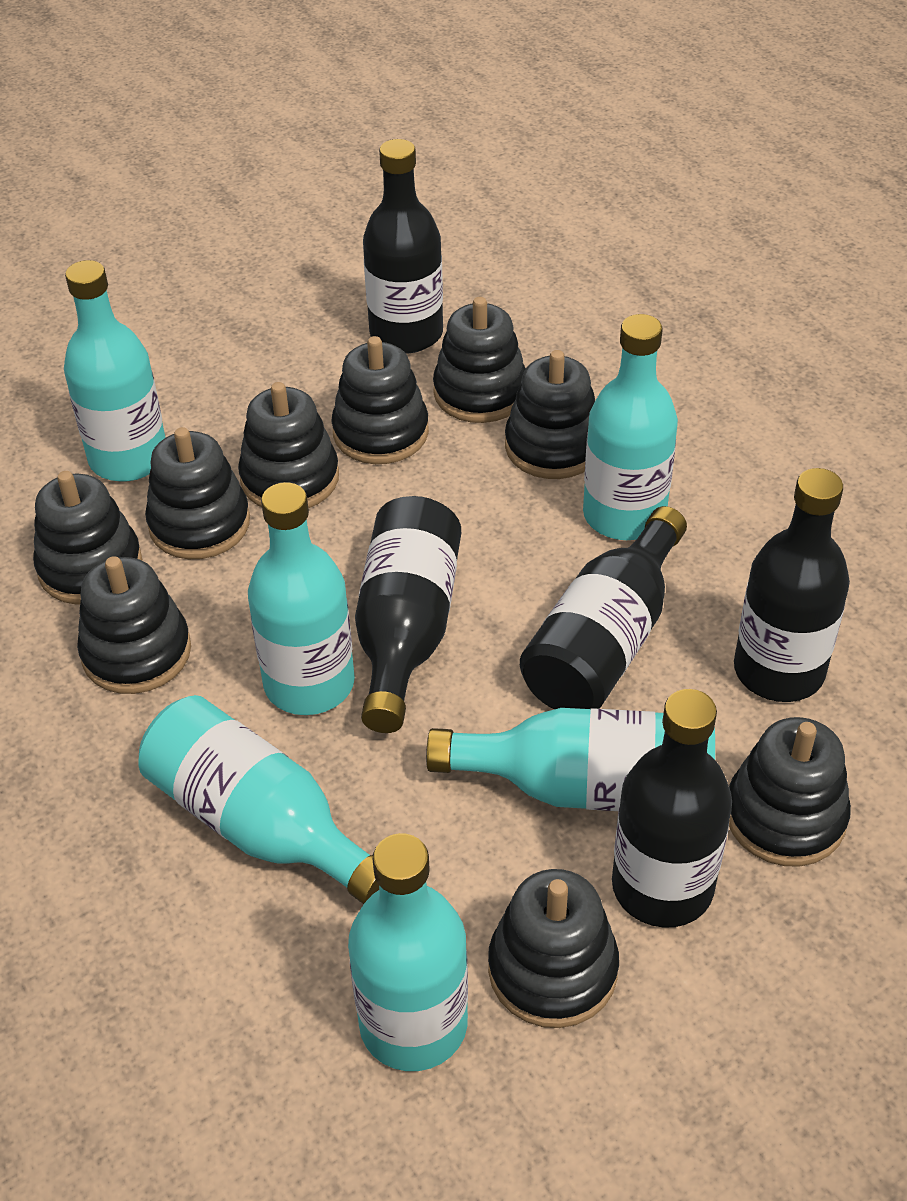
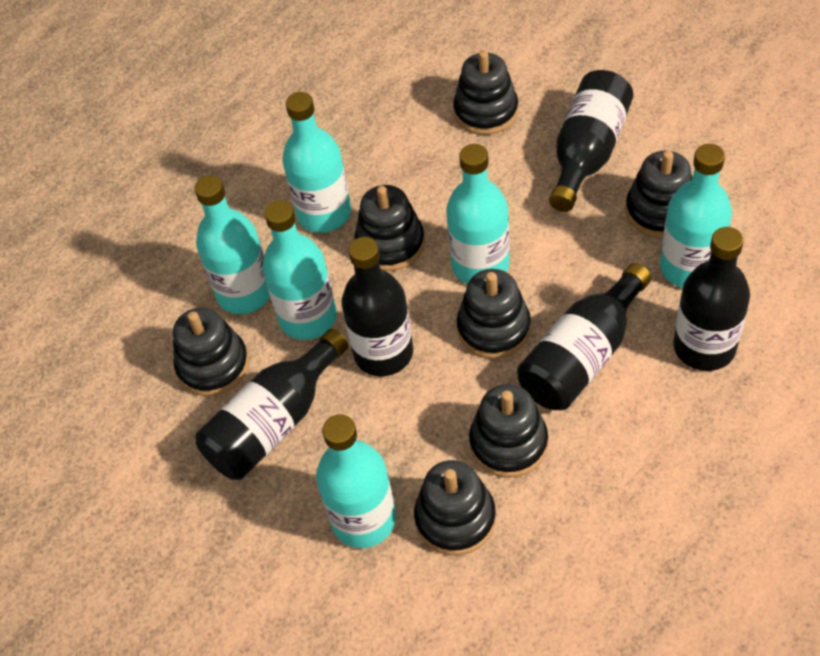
black stacking toy: 9 -> 7

